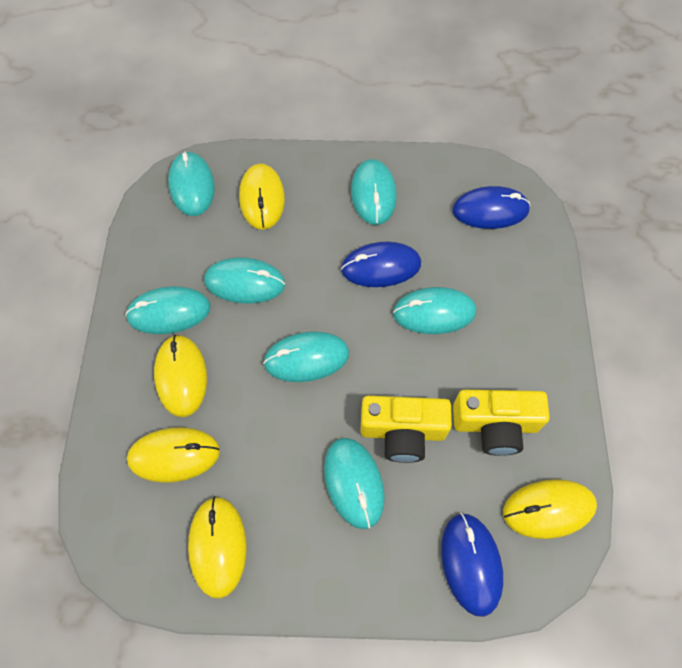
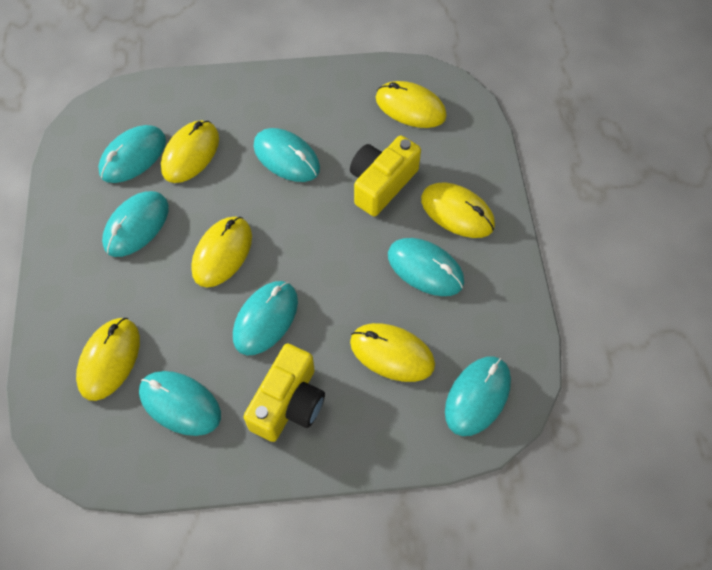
blue mouse: 3 -> 0
yellow mouse: 5 -> 6

